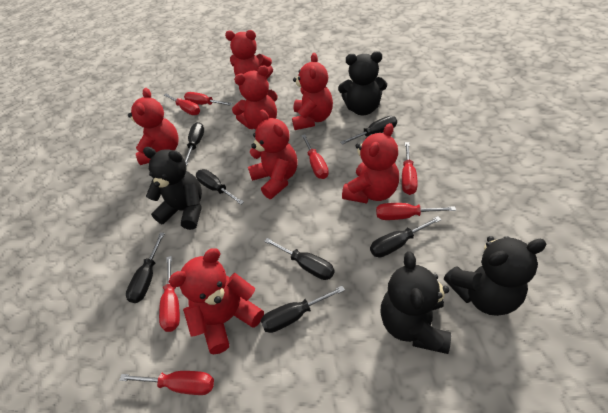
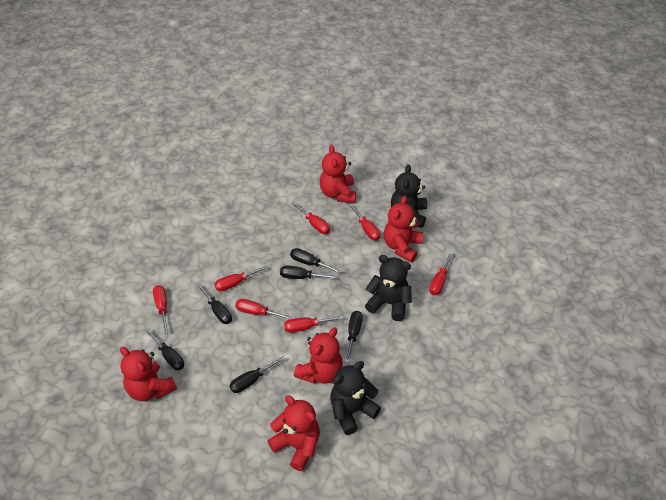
black screwdriver: 7 -> 6
black teddy bear: 4 -> 3
red teddy bear: 7 -> 5

